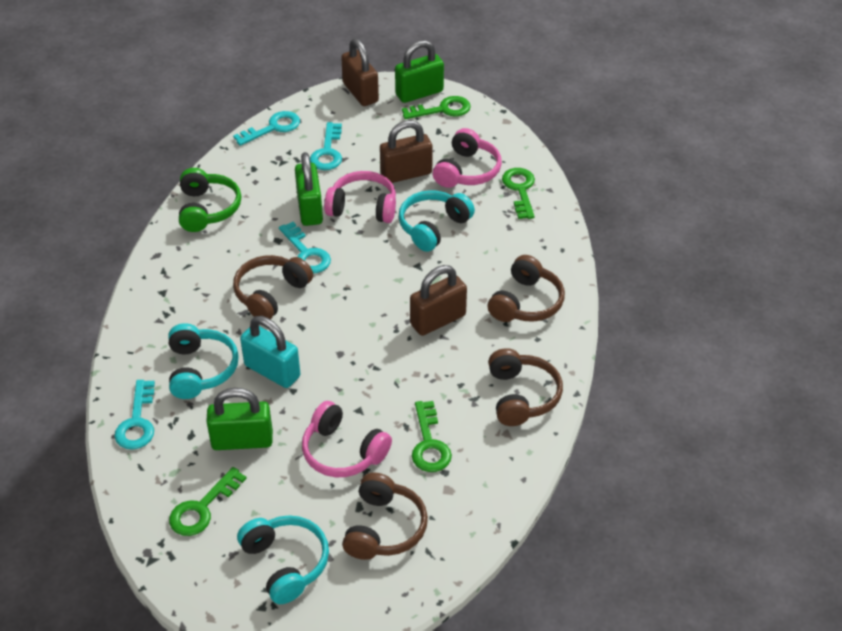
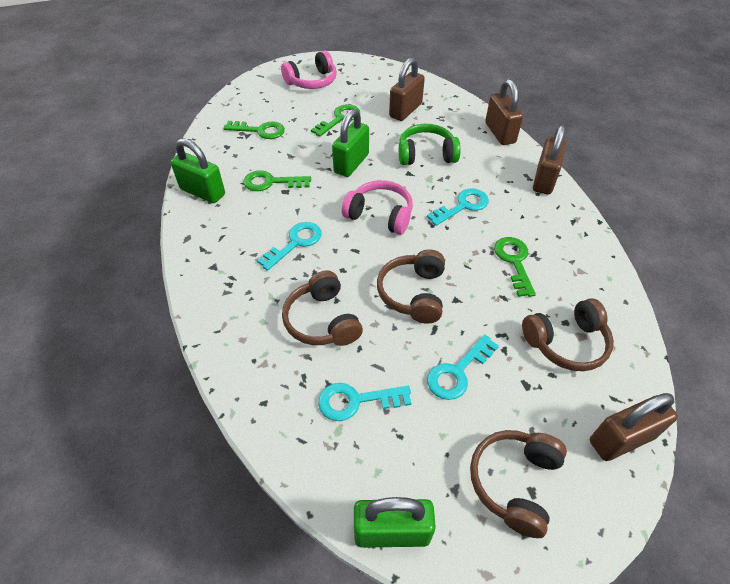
brown padlock: 3 -> 4
pink headphones: 3 -> 2
turquoise headphones: 3 -> 0
turquoise padlock: 1 -> 0

